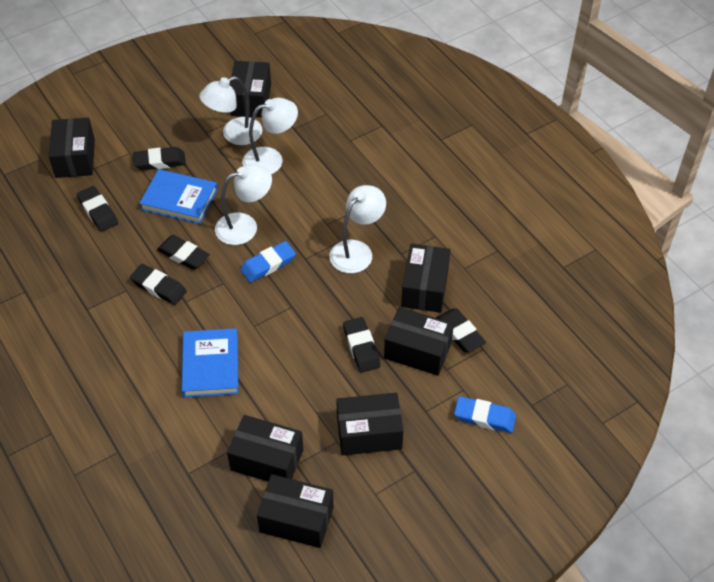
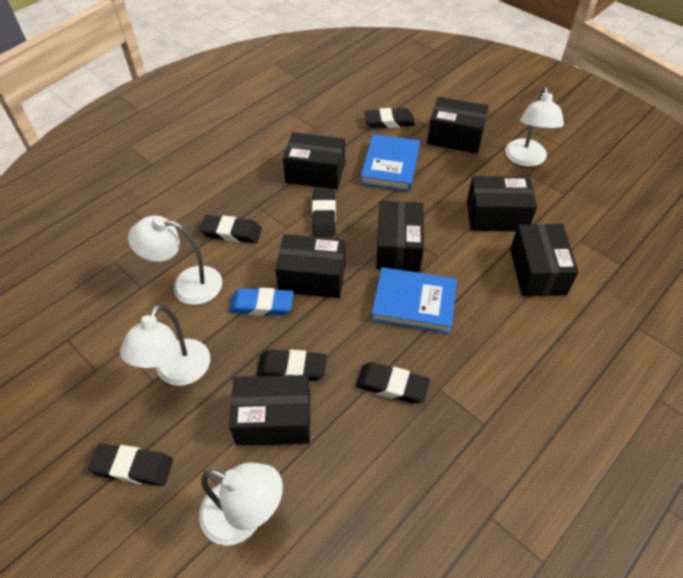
blue eraser: 2 -> 1

